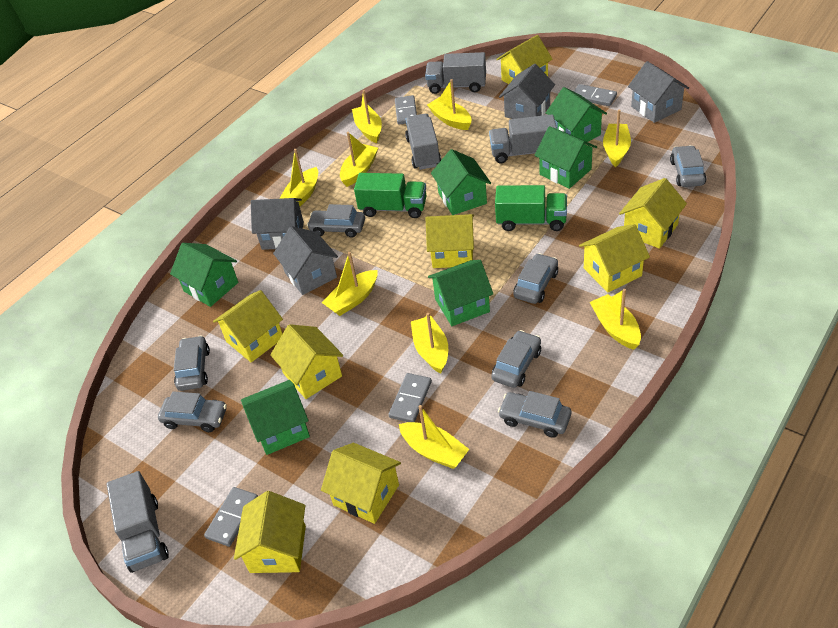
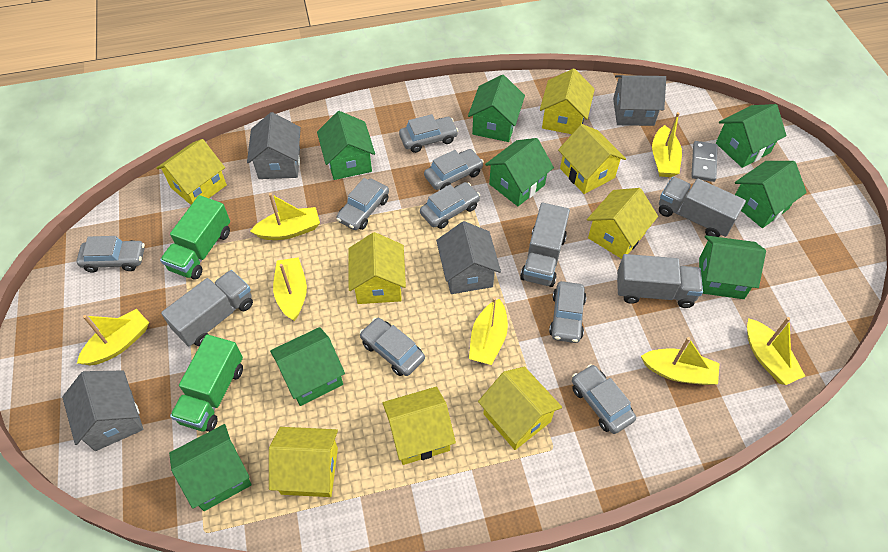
green house: 6 -> 8
grey car: 7 -> 8
grey domino: 4 -> 1
yellow boat: 9 -> 7

